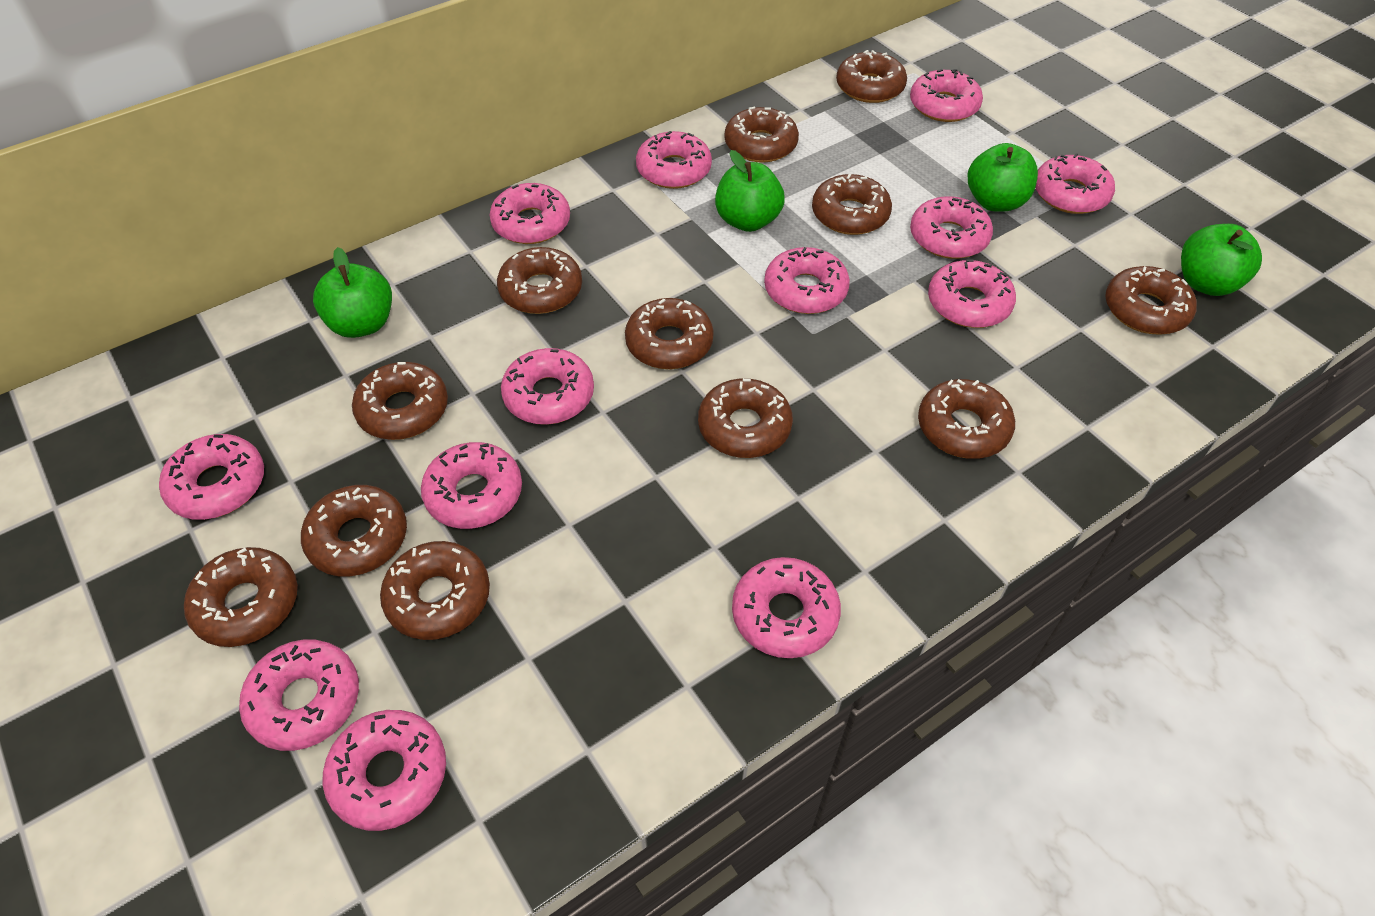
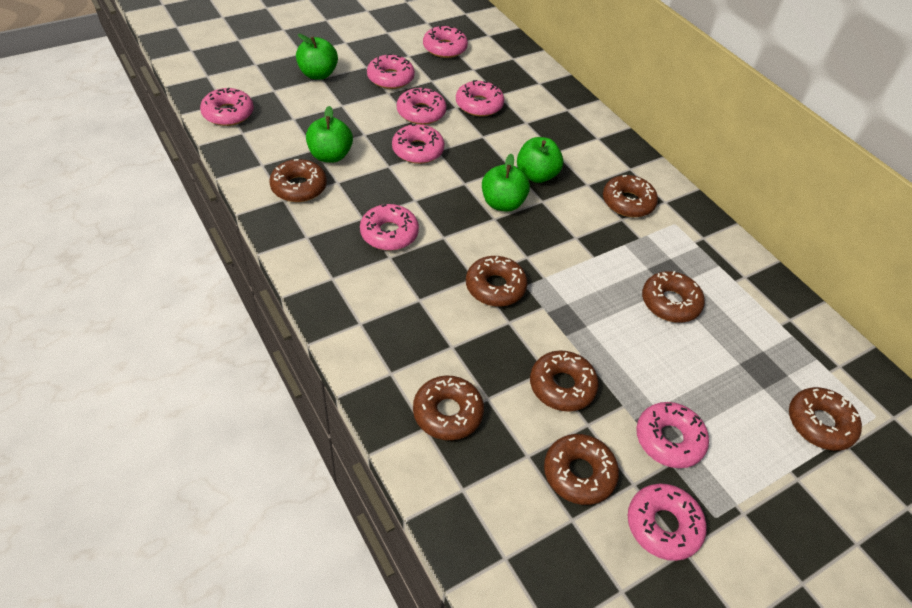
brown donut: 12 -> 8
pink donut: 13 -> 9

